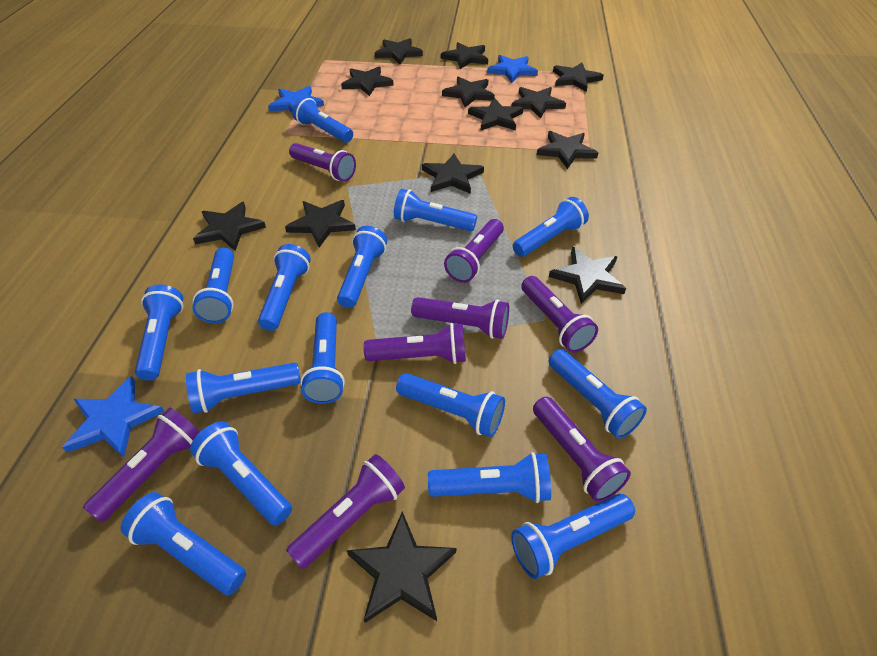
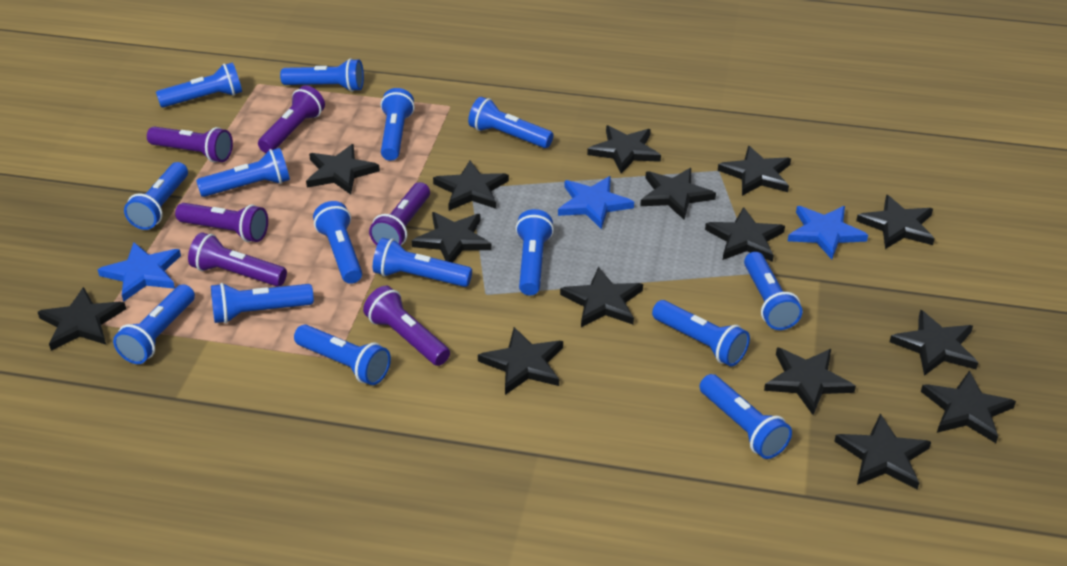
black star: 13 -> 15
purple flashlight: 8 -> 6

